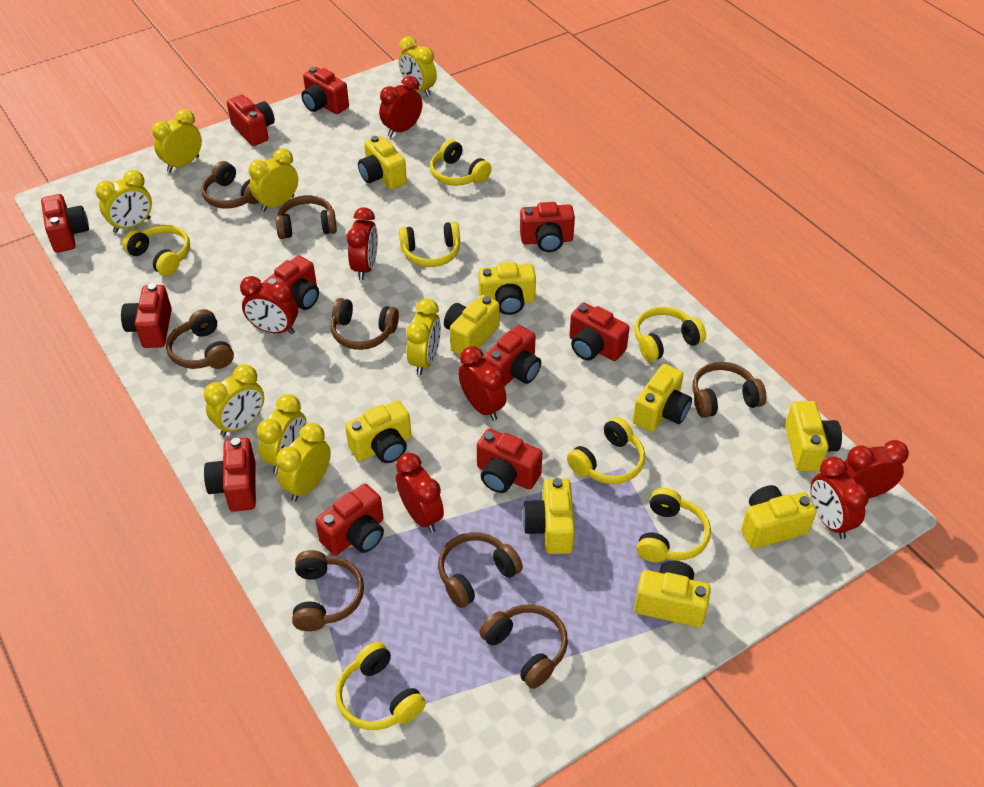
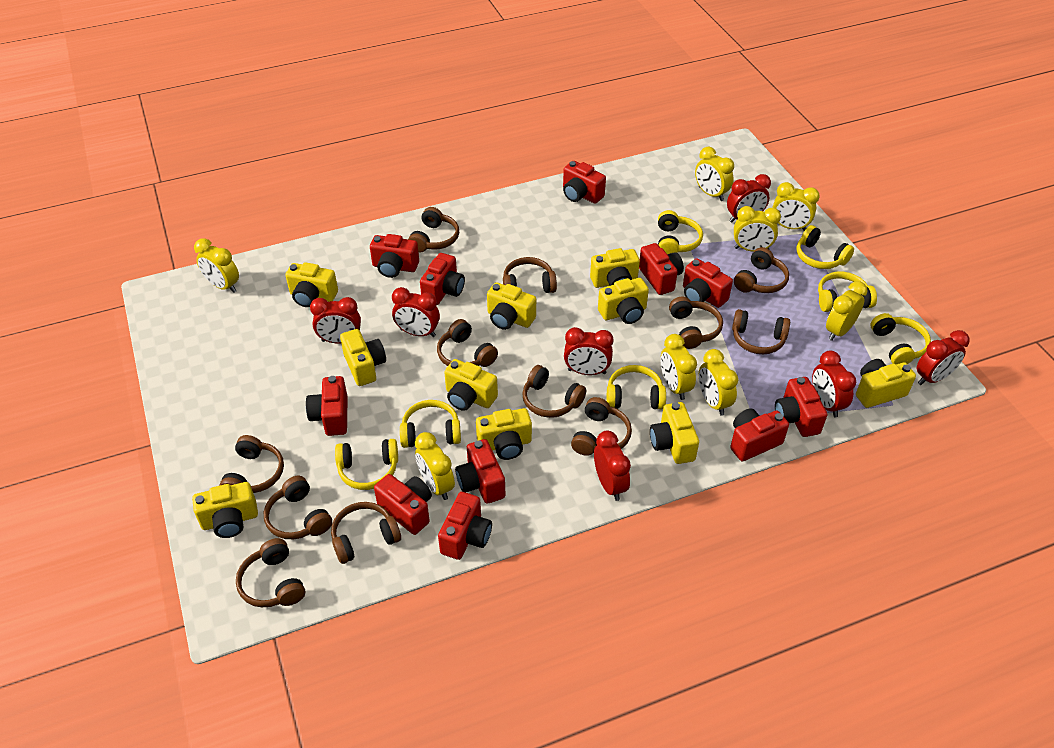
brown headphones: 8 -> 12
yellow camera: 9 -> 10

